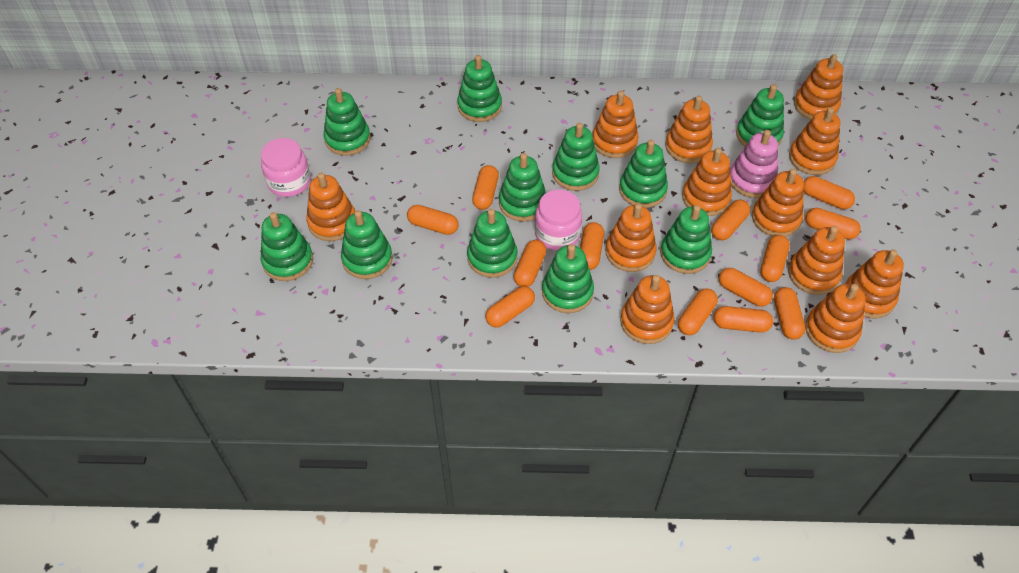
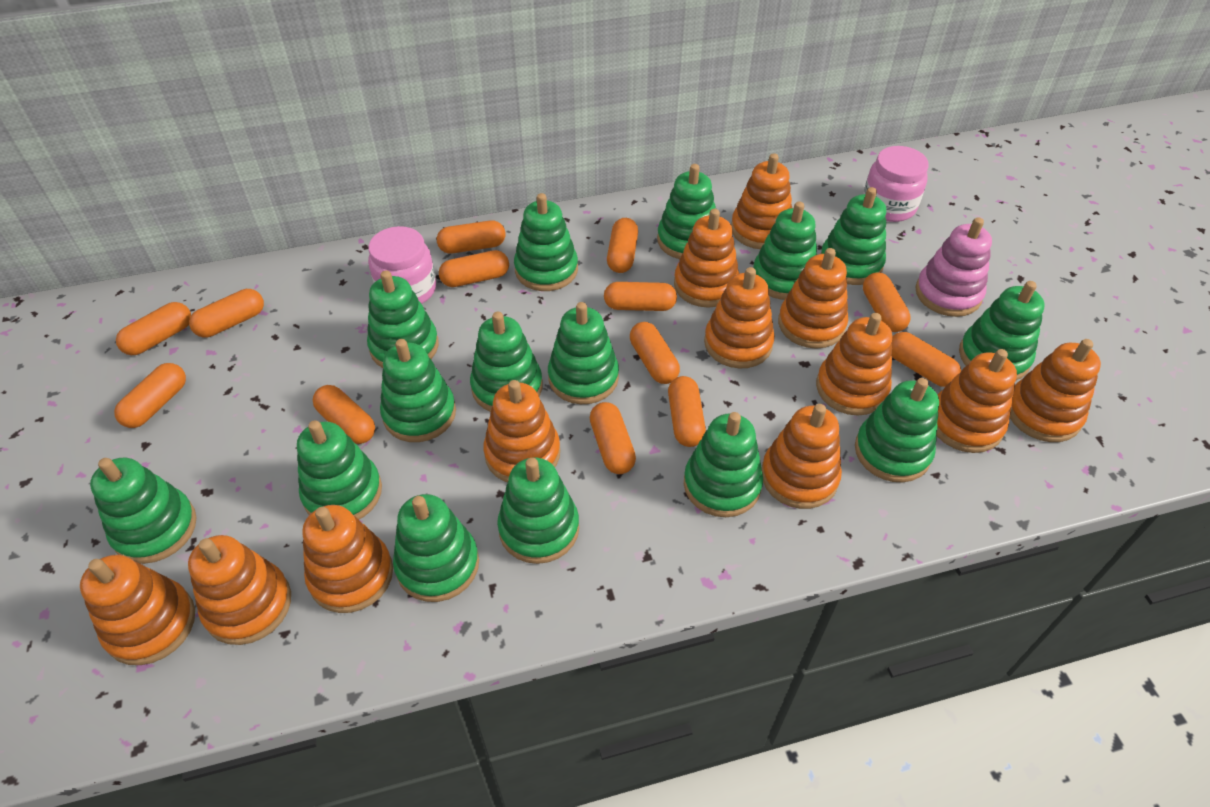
green stacking toy: 11 -> 15

